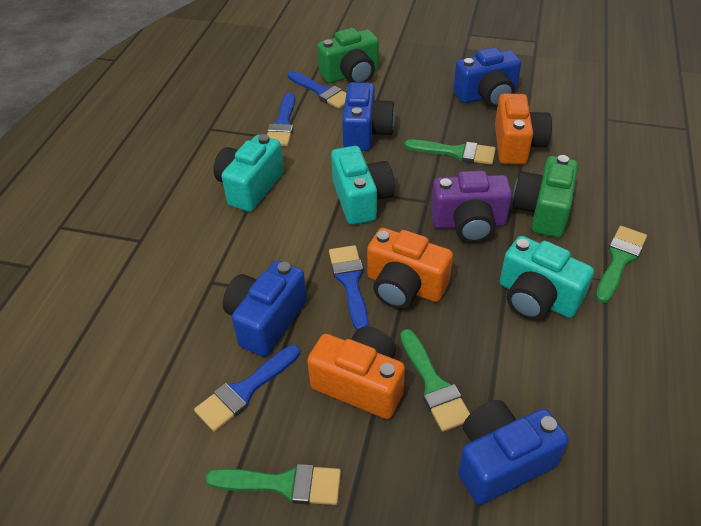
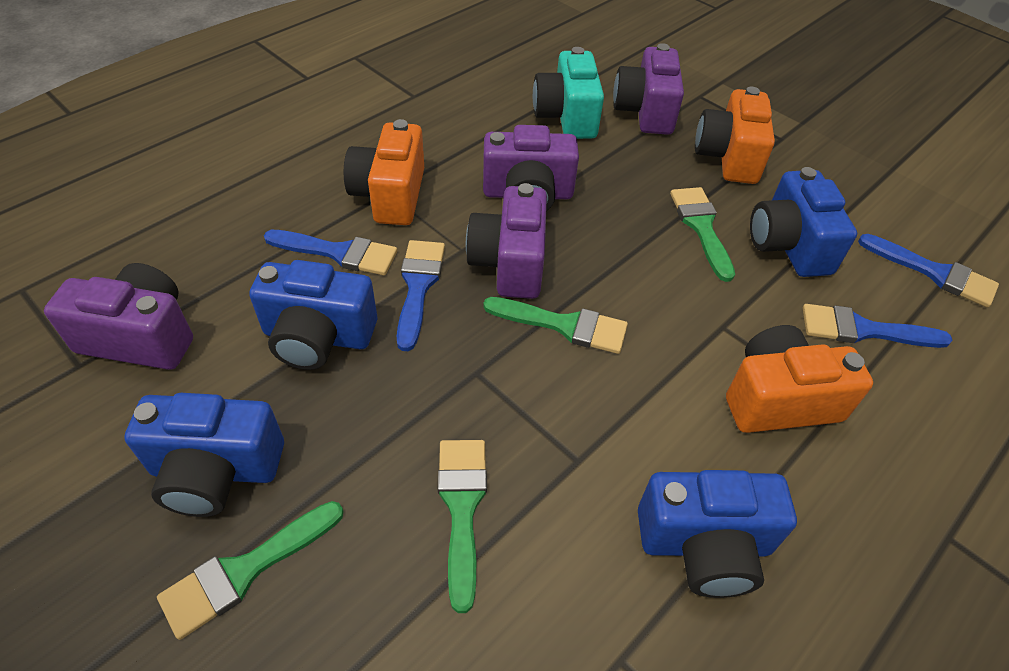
green camera: 2 -> 0
purple camera: 1 -> 4
turquoise camera: 3 -> 1

